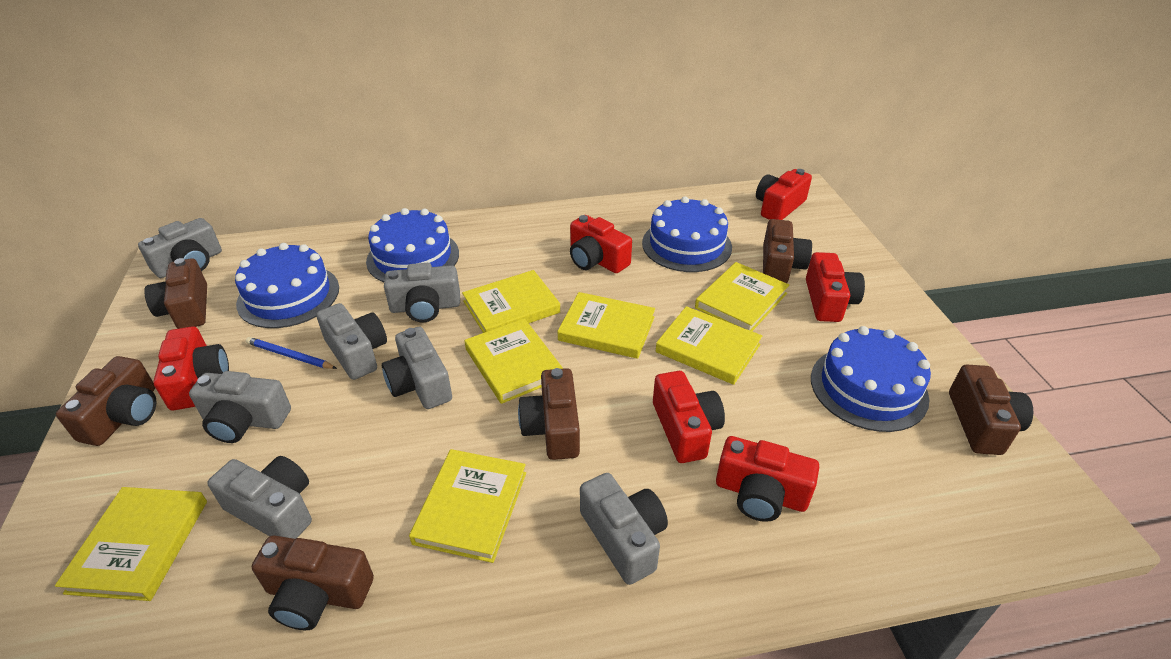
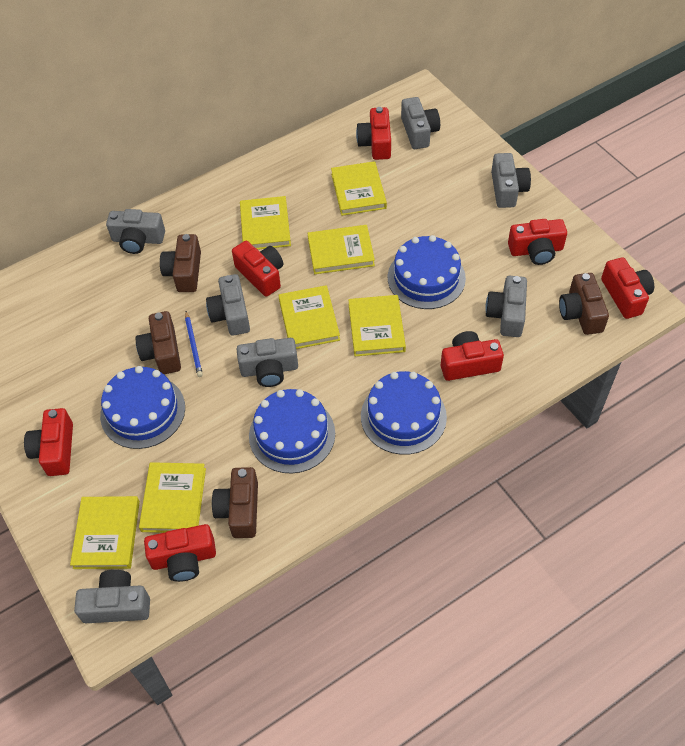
brown camera: 6 -> 4
red camera: 6 -> 7

